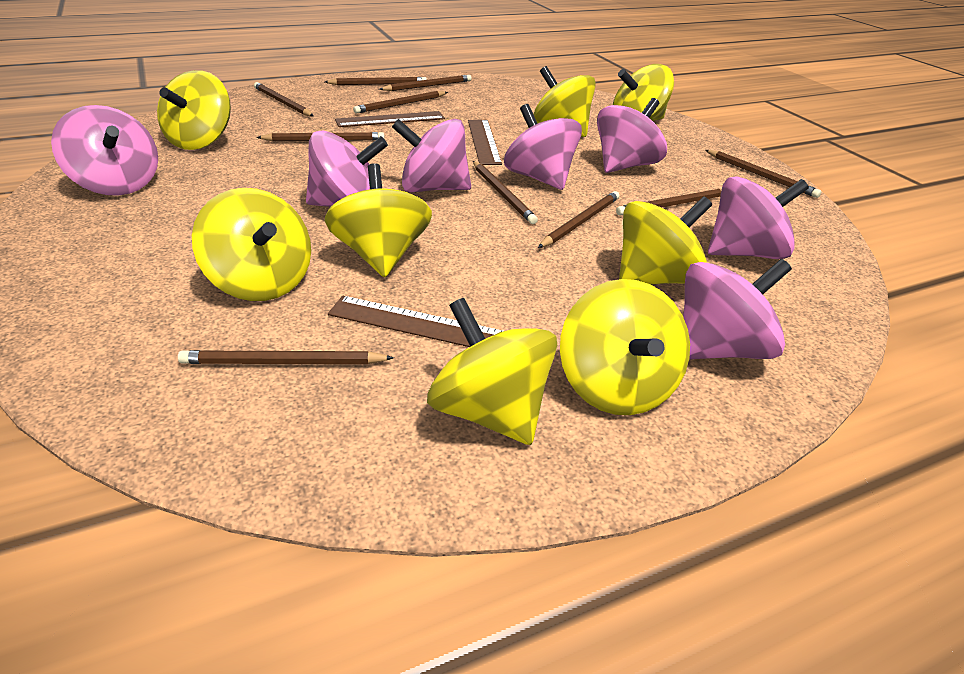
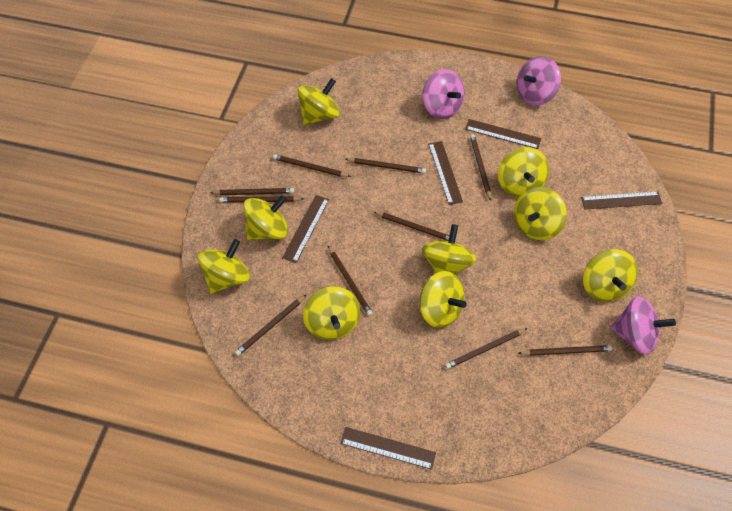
brown ruler: 3 -> 5
pink spinning top: 7 -> 3
yellow spinning top: 8 -> 9

